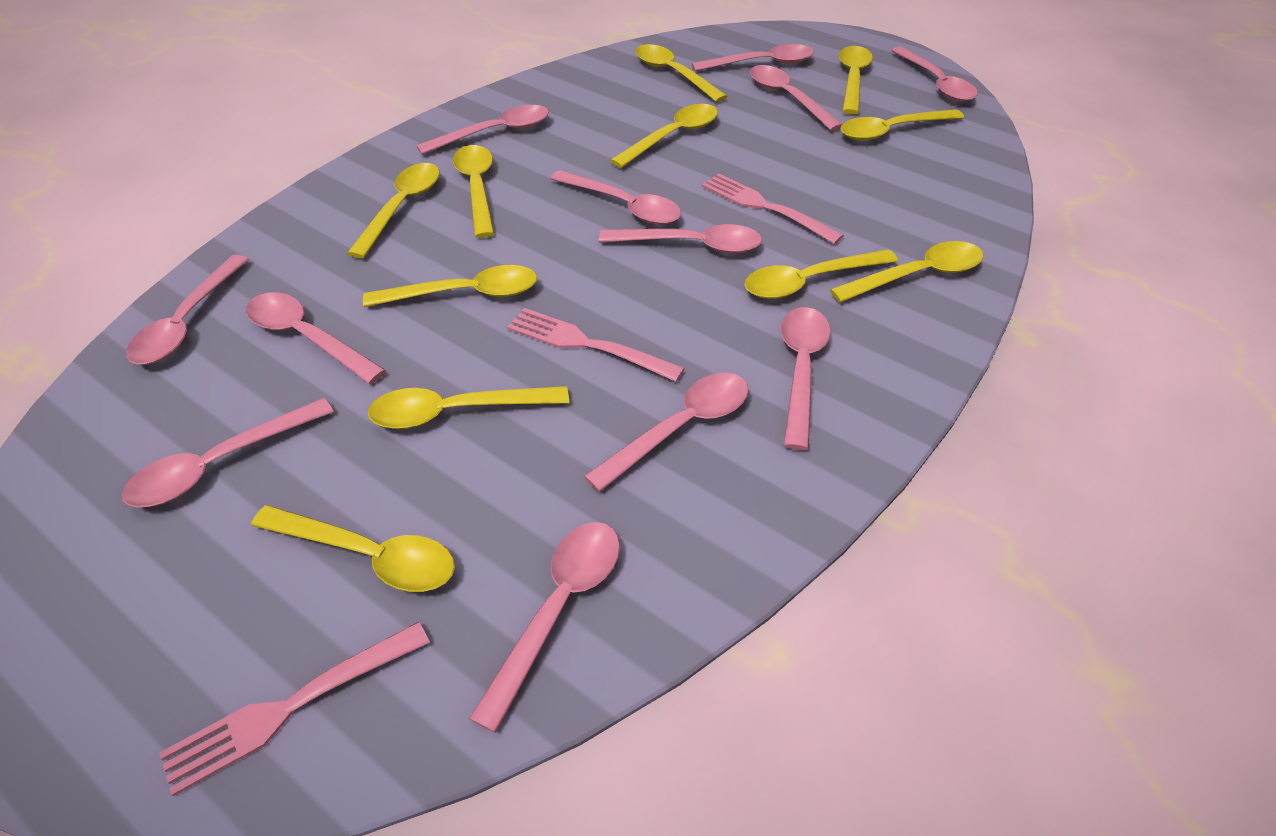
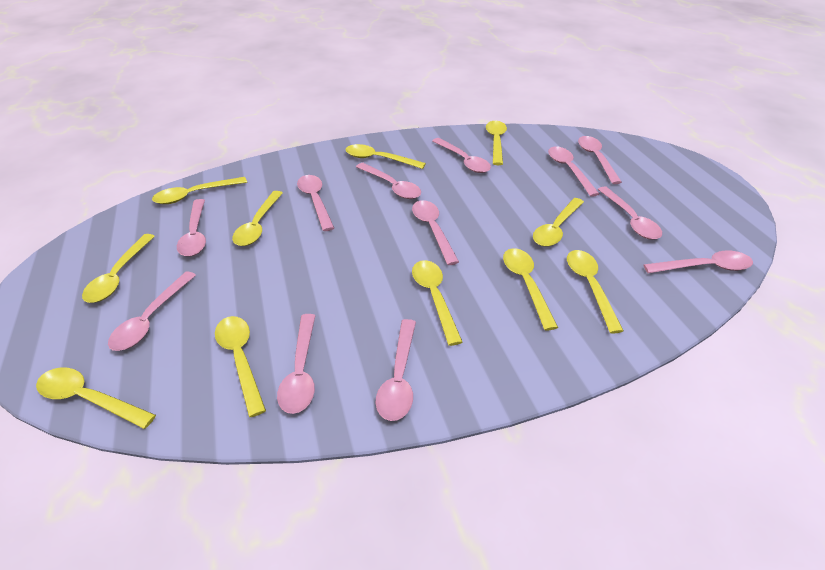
pink fork: 3 -> 0

